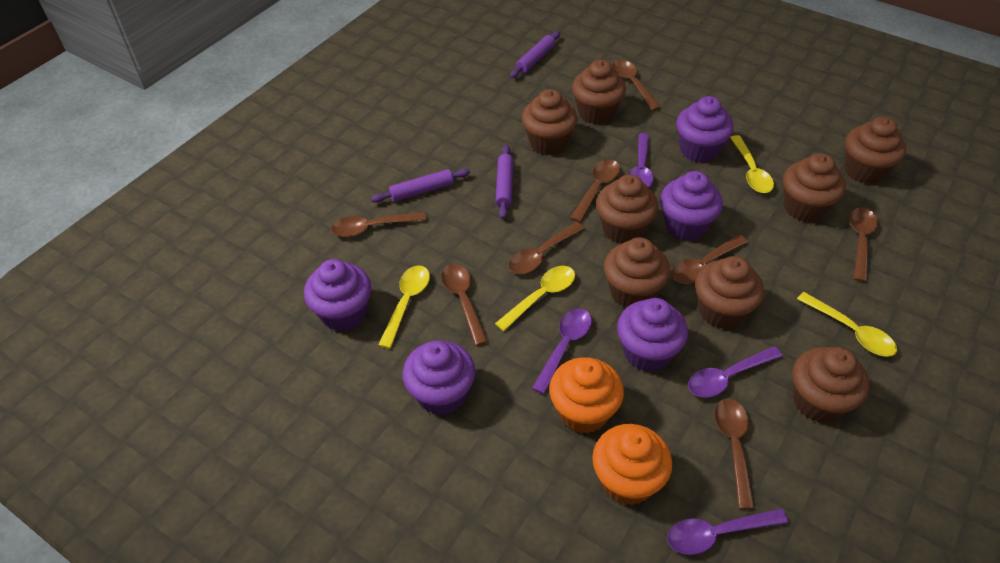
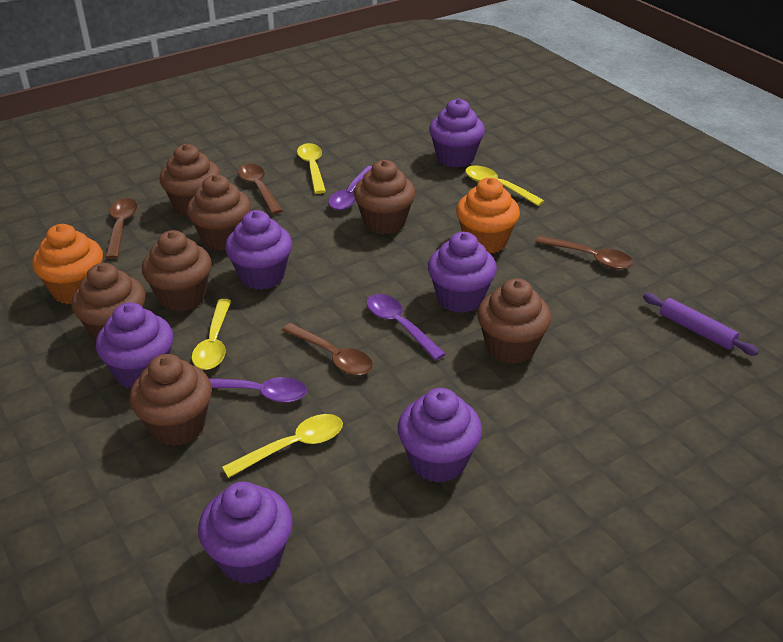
brown cupcake: 8 -> 7
brown spoon: 8 -> 4
purple cupcake: 5 -> 6
purple rolling pin: 3 -> 1
purple spoon: 4 -> 3

